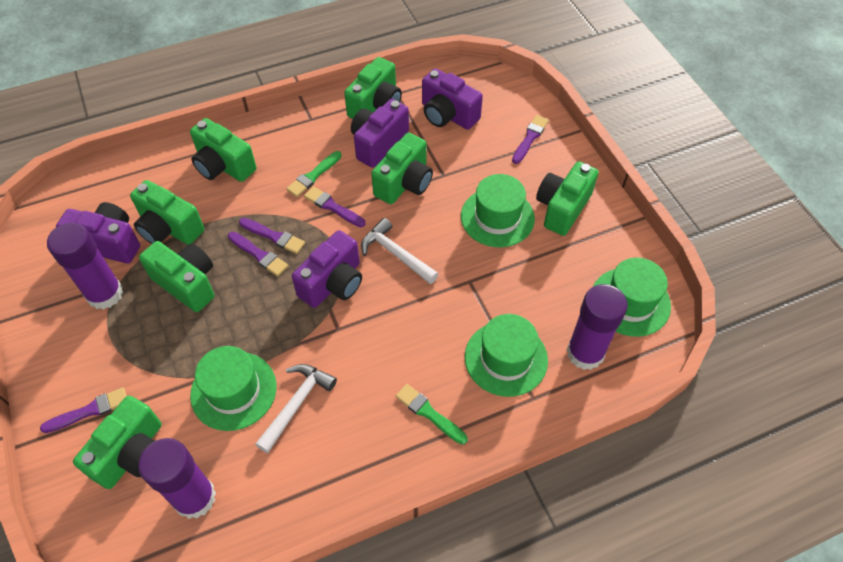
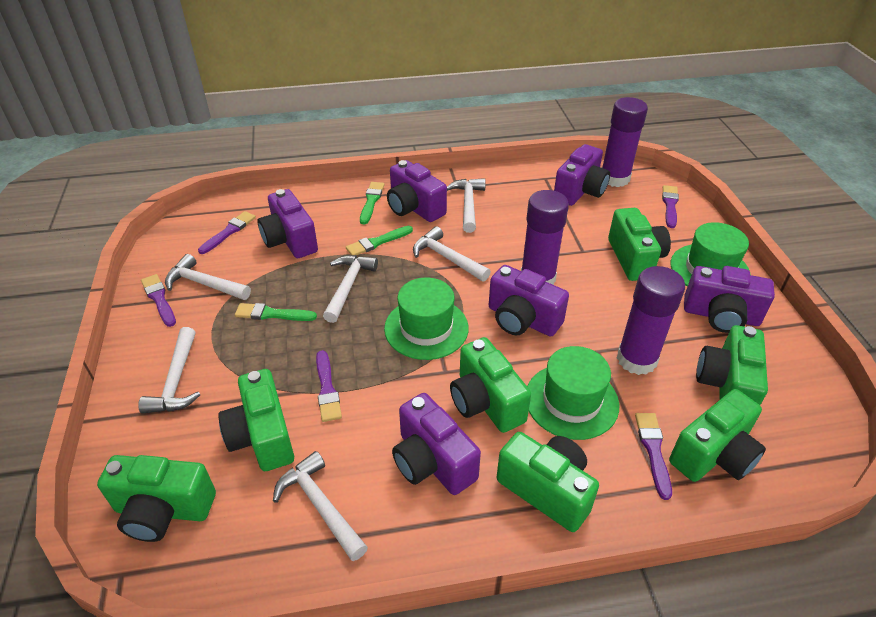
green brush: 2 -> 3
green hat: 4 -> 3
purple camera: 4 -> 6
white hammer: 2 -> 6

